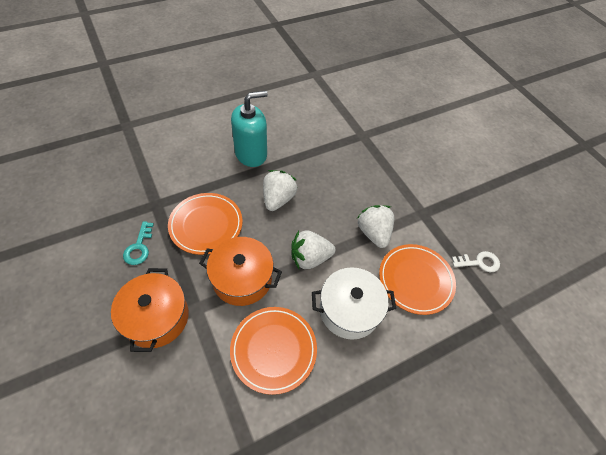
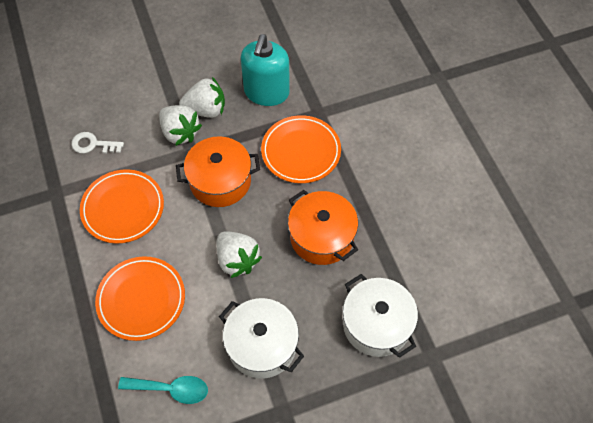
turquoise key: 1 -> 0
turquoise spoon: 0 -> 1
white pot: 1 -> 2

